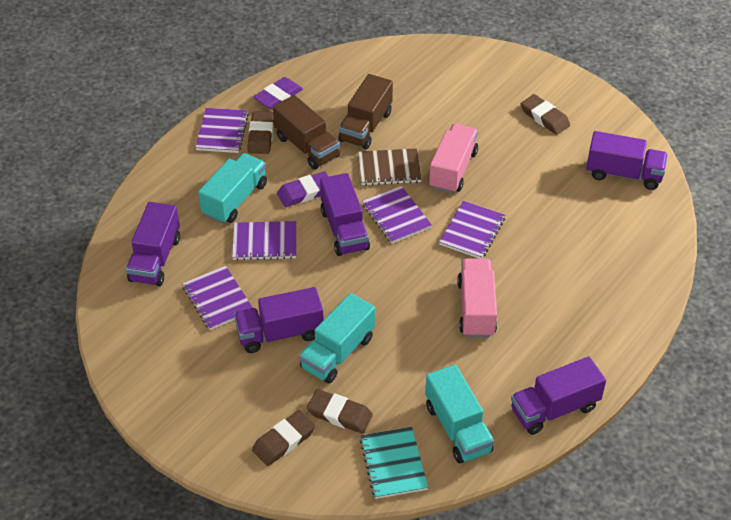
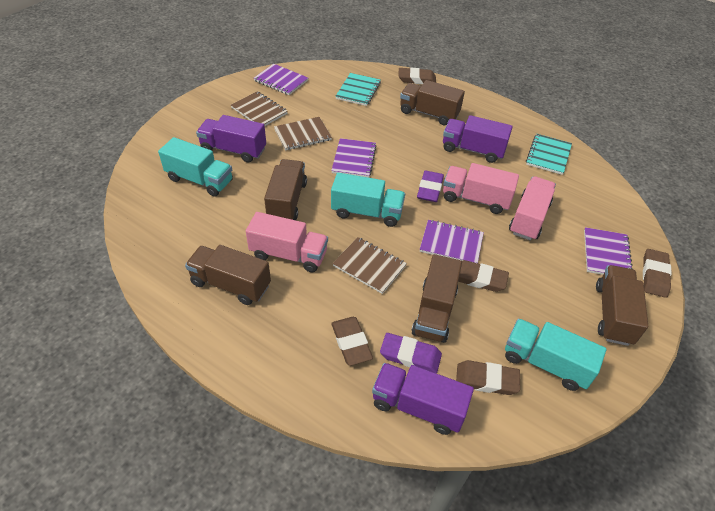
brown eraser: 4 -> 5
brown notebook: 1 -> 3
brown truck: 2 -> 5
pink truck: 2 -> 3
purple notebook: 5 -> 4
purple truck: 5 -> 3
turquoise notebook: 1 -> 2

